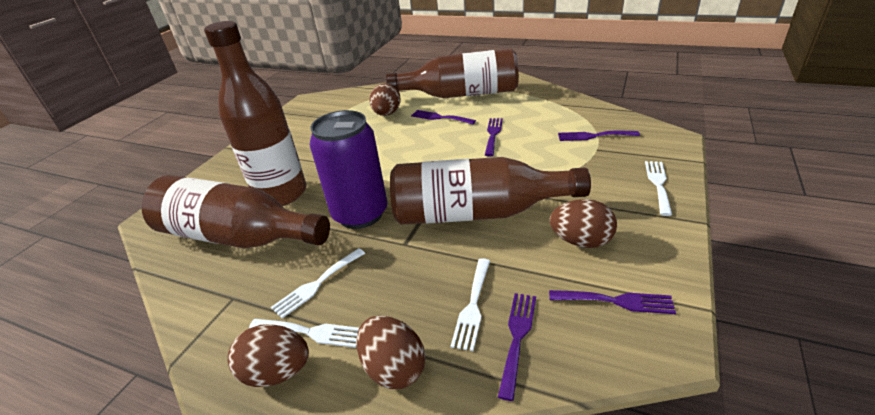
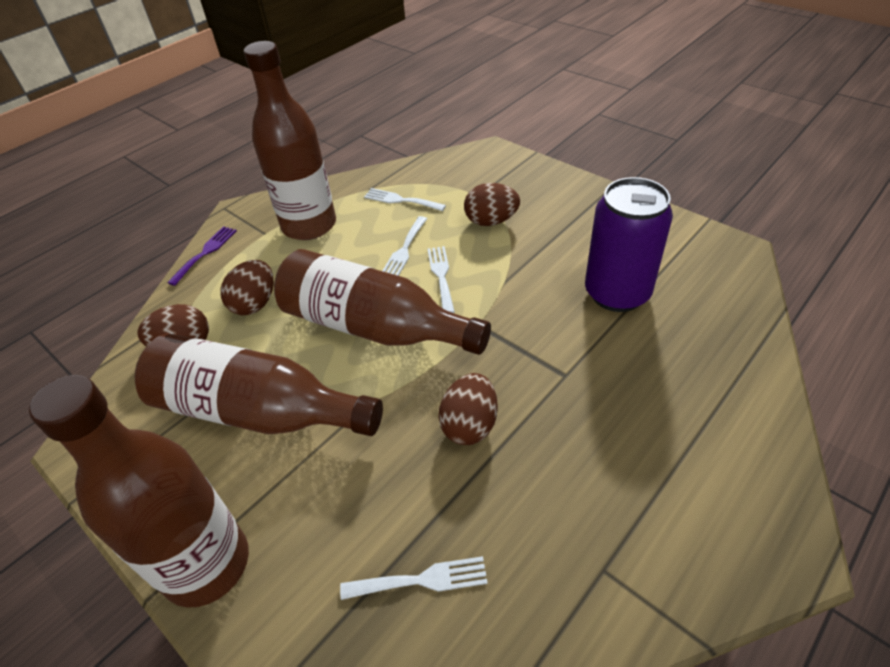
purple fork: 5 -> 1

